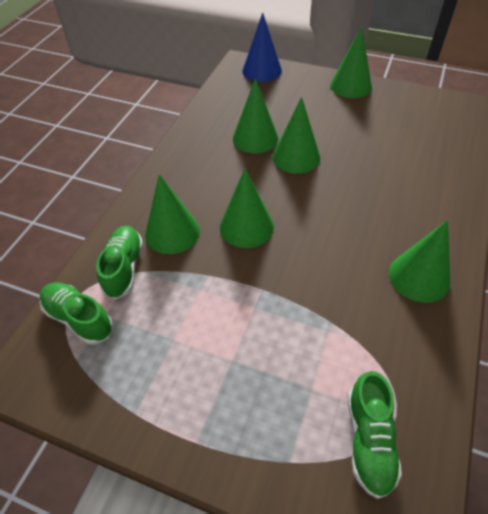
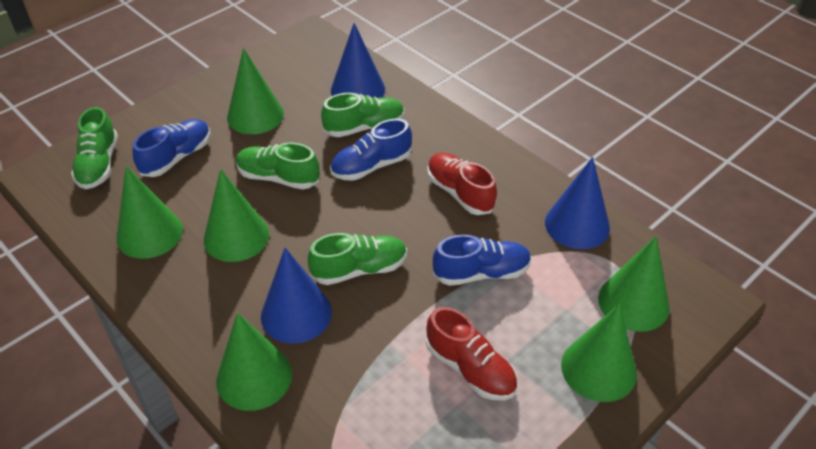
blue cone: 1 -> 3
blue shoe: 0 -> 3
green shoe: 3 -> 4
red shoe: 0 -> 2

